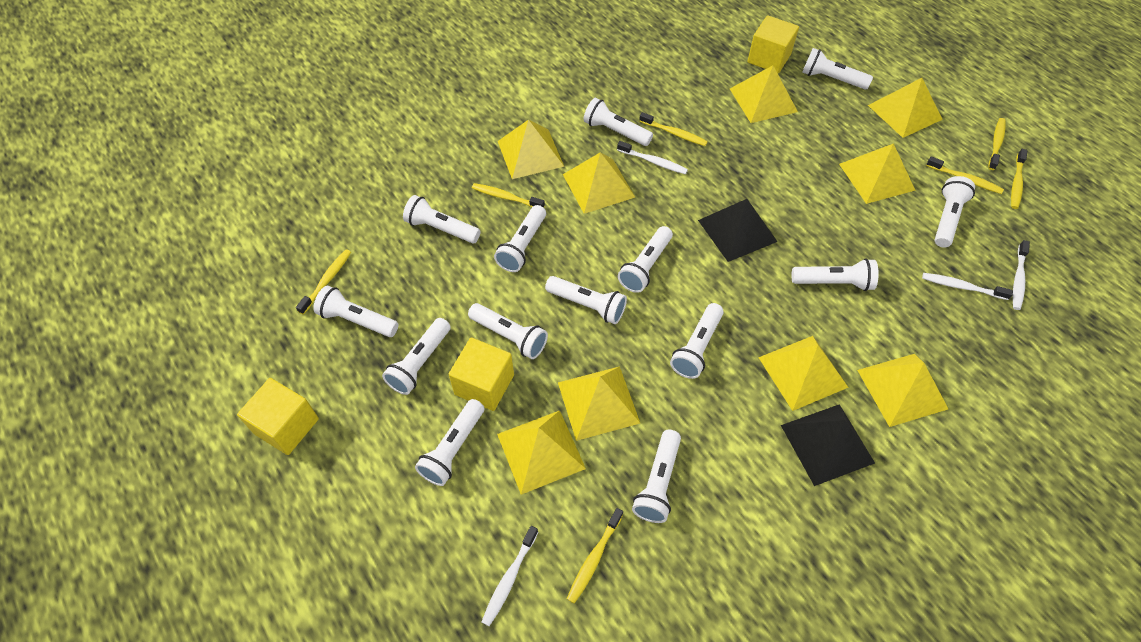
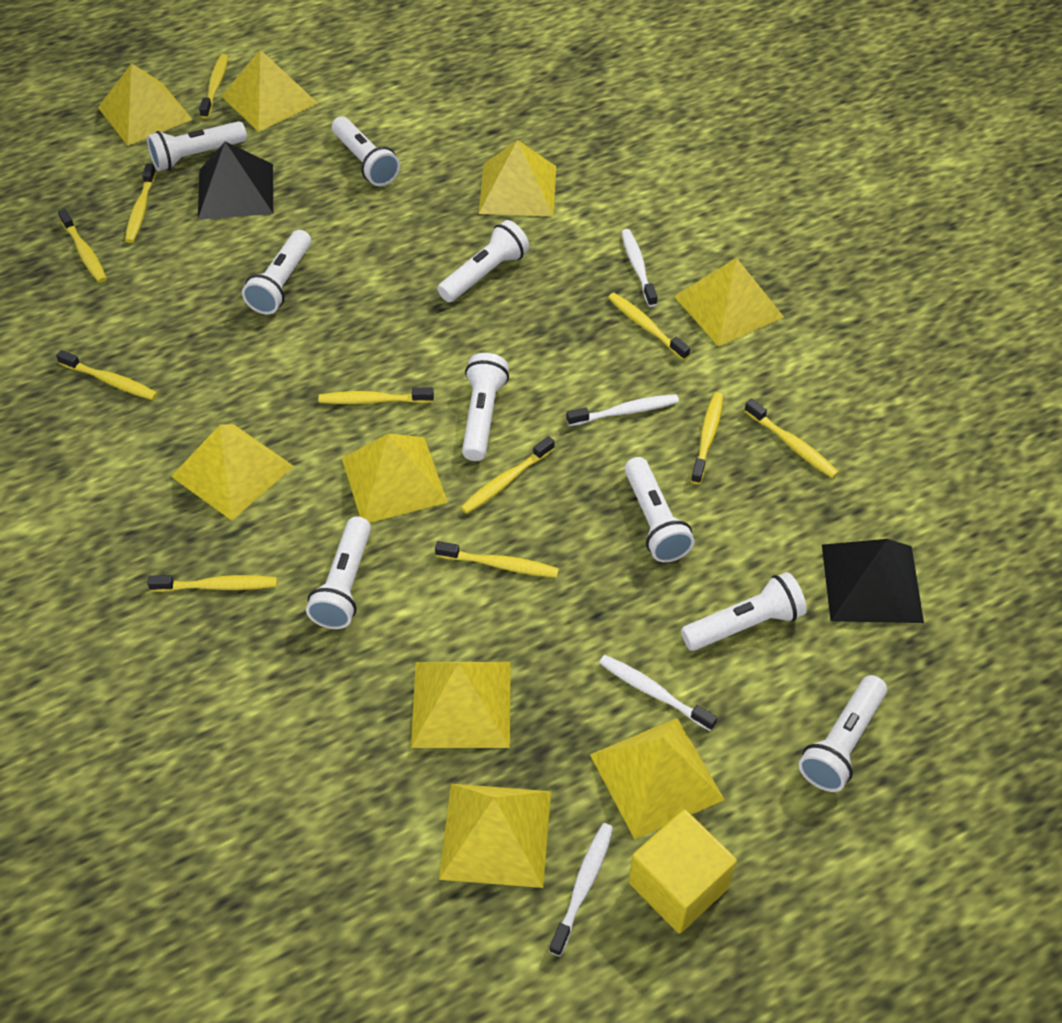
white flashlight: 14 -> 9
yellow cube: 3 -> 1
yellow toothbrush: 7 -> 11

